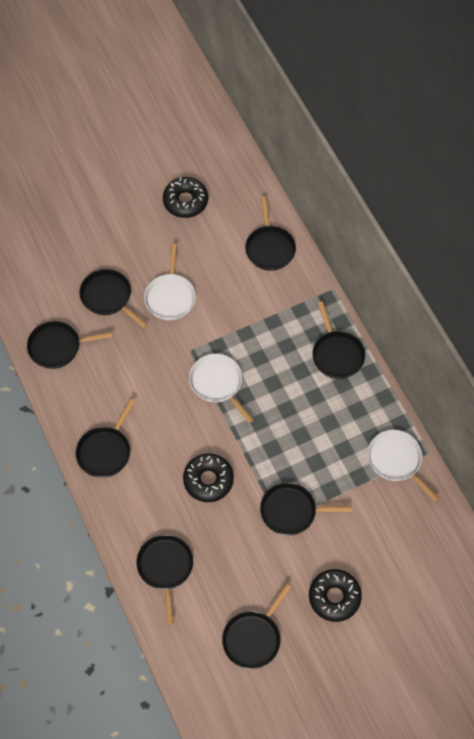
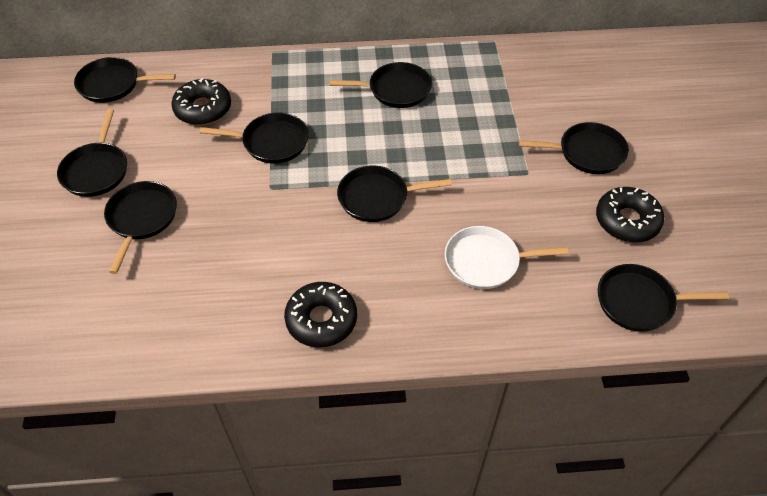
white pan: 3 -> 1

